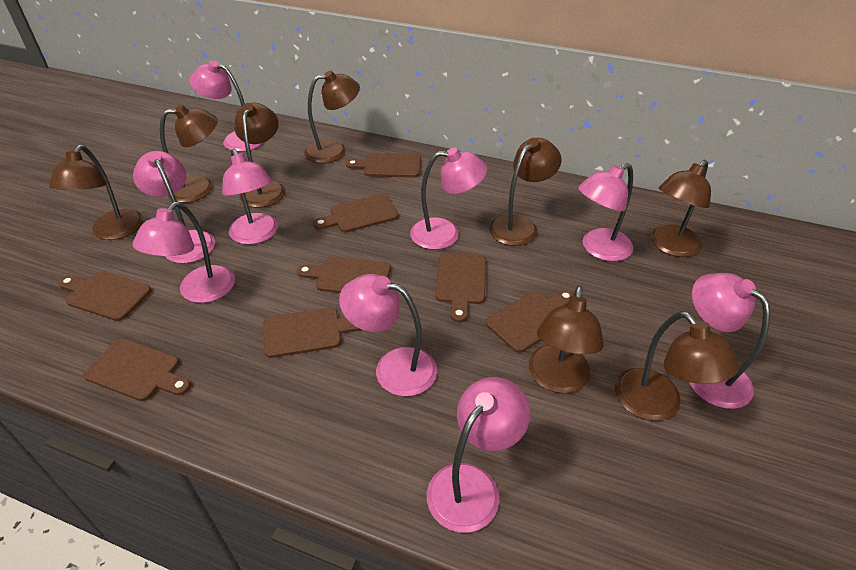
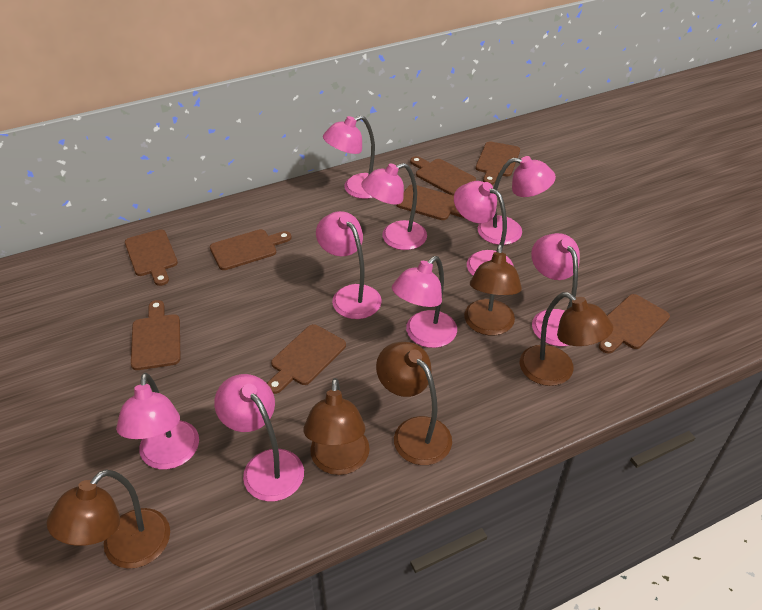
brown lamp: 8 -> 5

